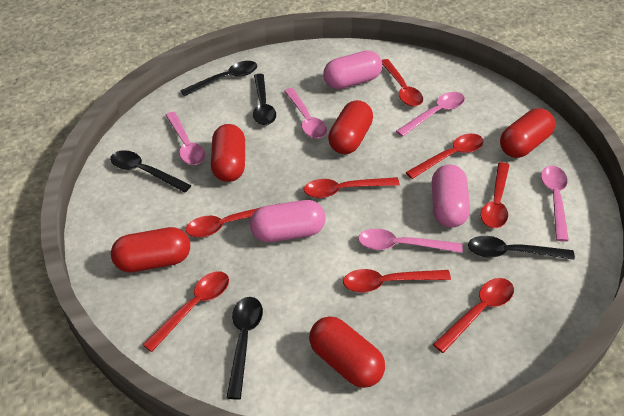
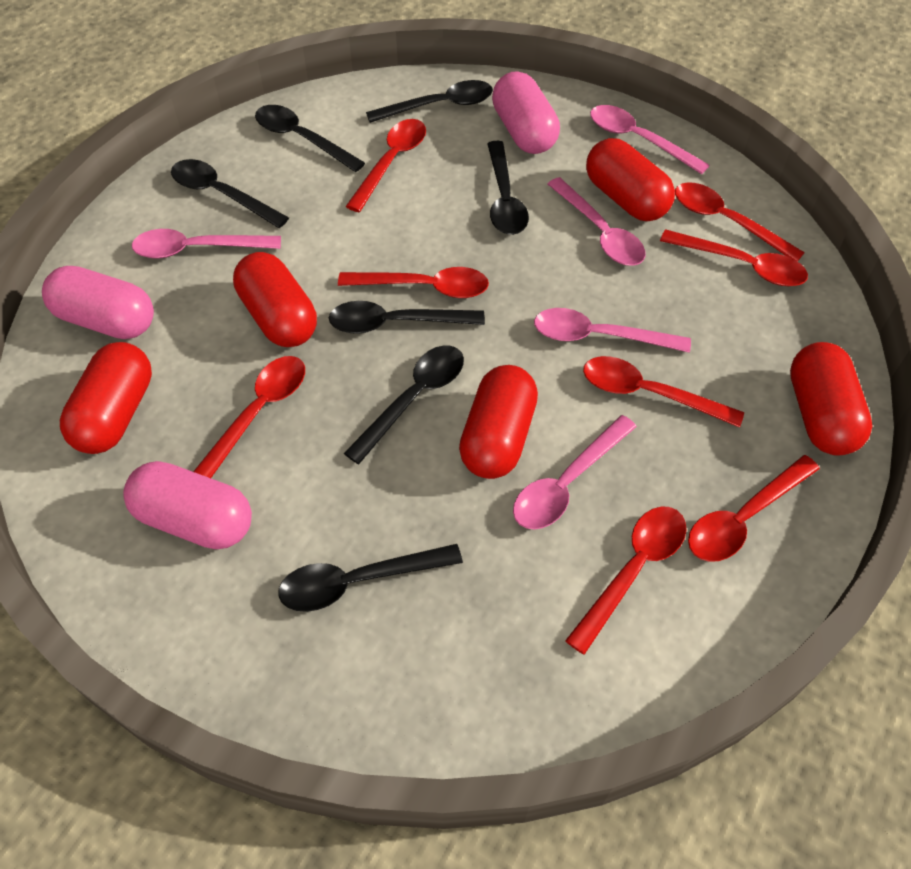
black spoon: 5 -> 7

